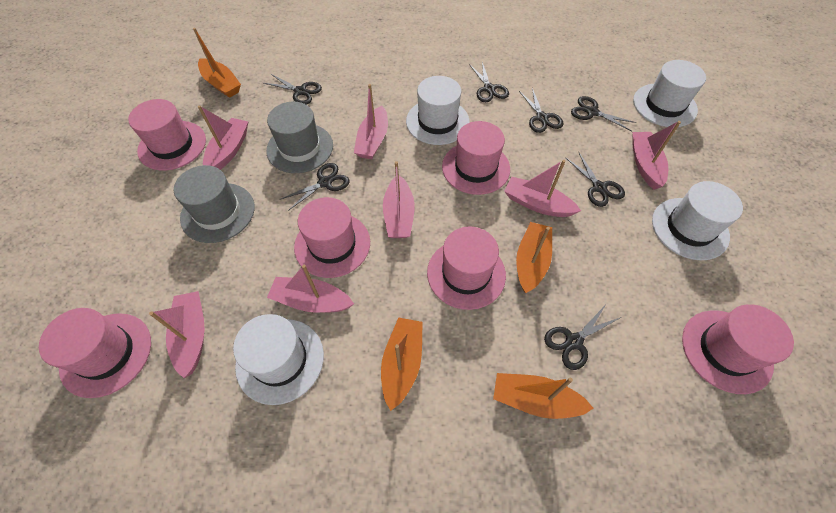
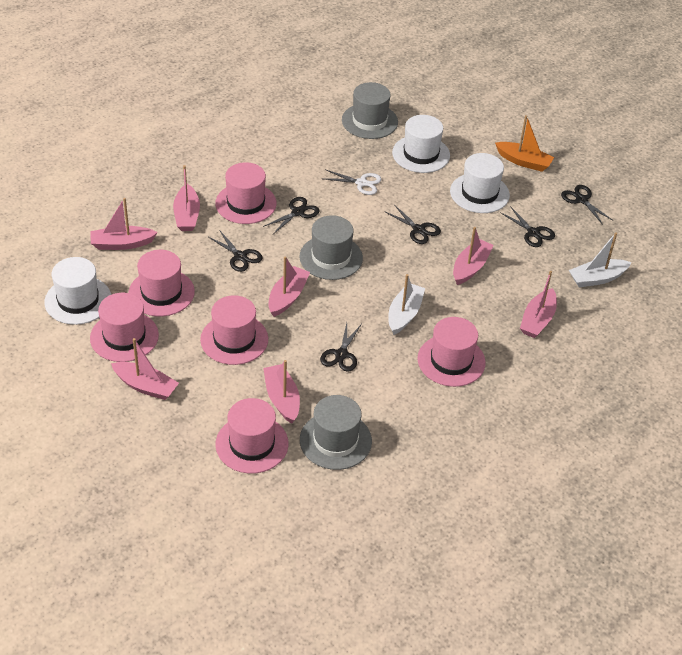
black scissors: 7 -> 6
grey hat: 2 -> 3
orange boat: 4 -> 1
white boat: 0 -> 2
white hat: 4 -> 3
white scissors: 0 -> 1

